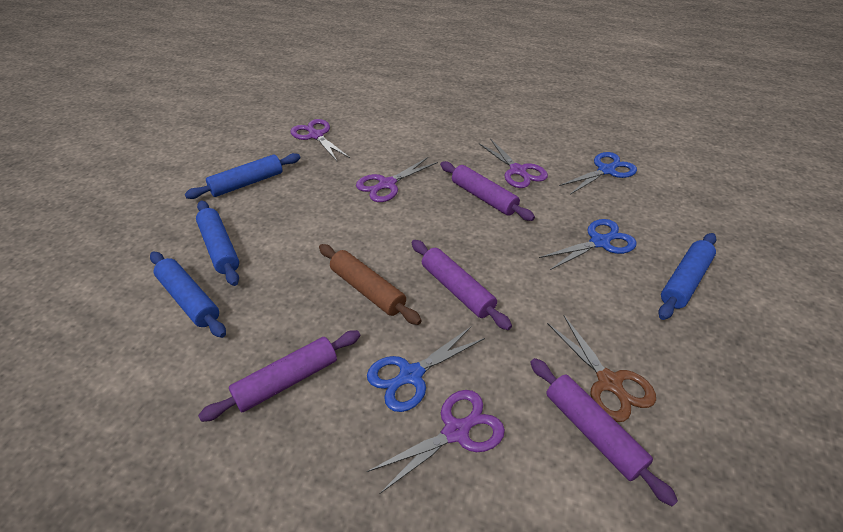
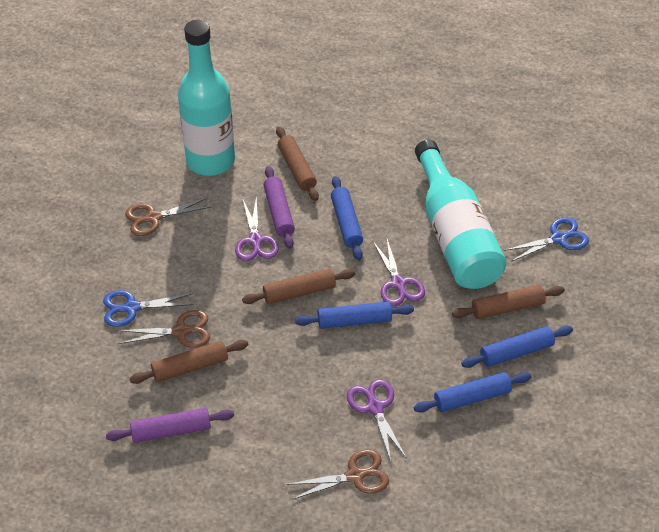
blue scissors: 3 -> 2
brown rolling pin: 1 -> 4
brown scissors: 1 -> 3
purple rolling pin: 4 -> 2
purple scissors: 4 -> 3
turquoise bottle: 0 -> 2

